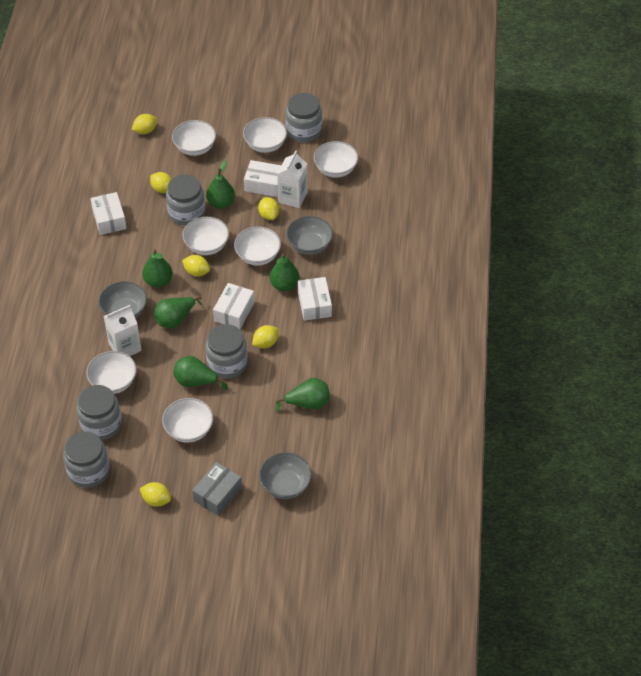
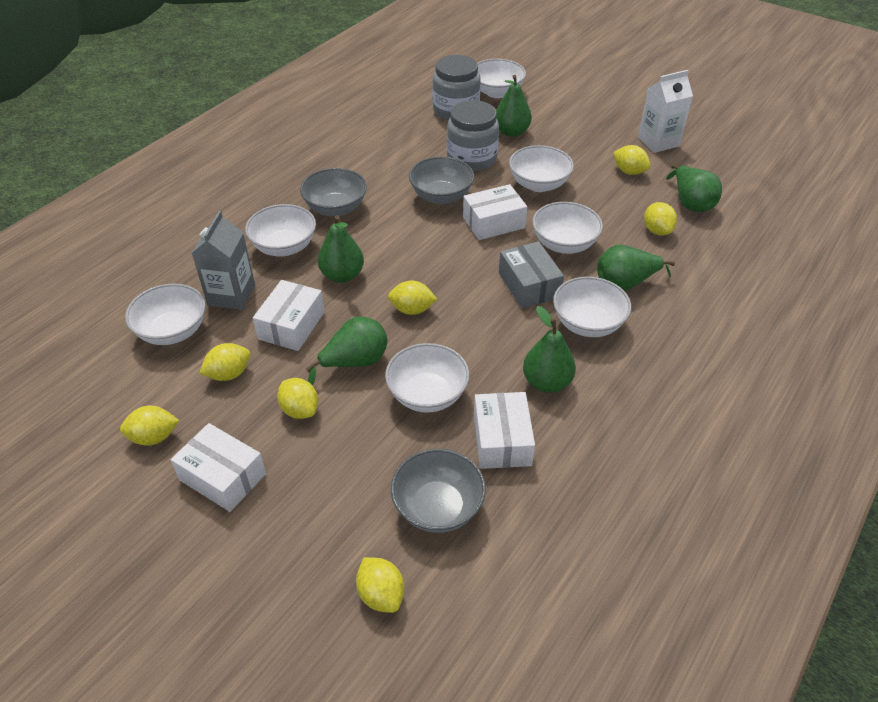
grey carton: 0 -> 1
grey jar: 5 -> 2
white carton: 2 -> 1
yellow lemon: 6 -> 7

